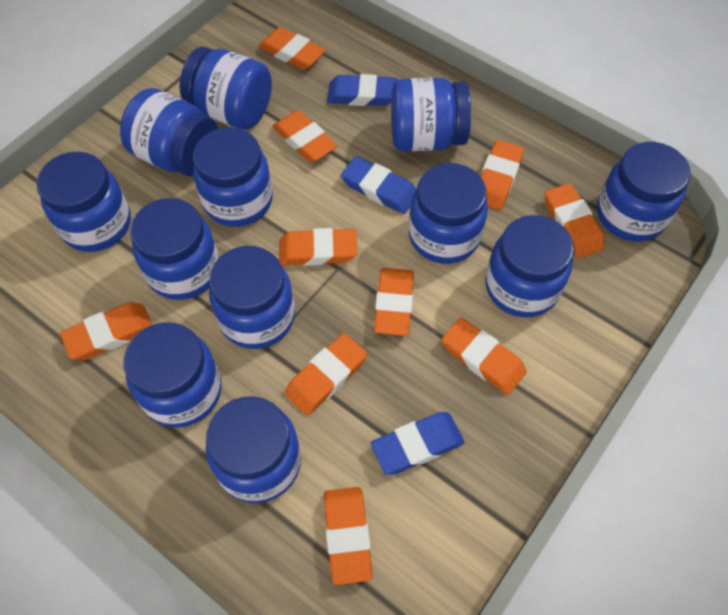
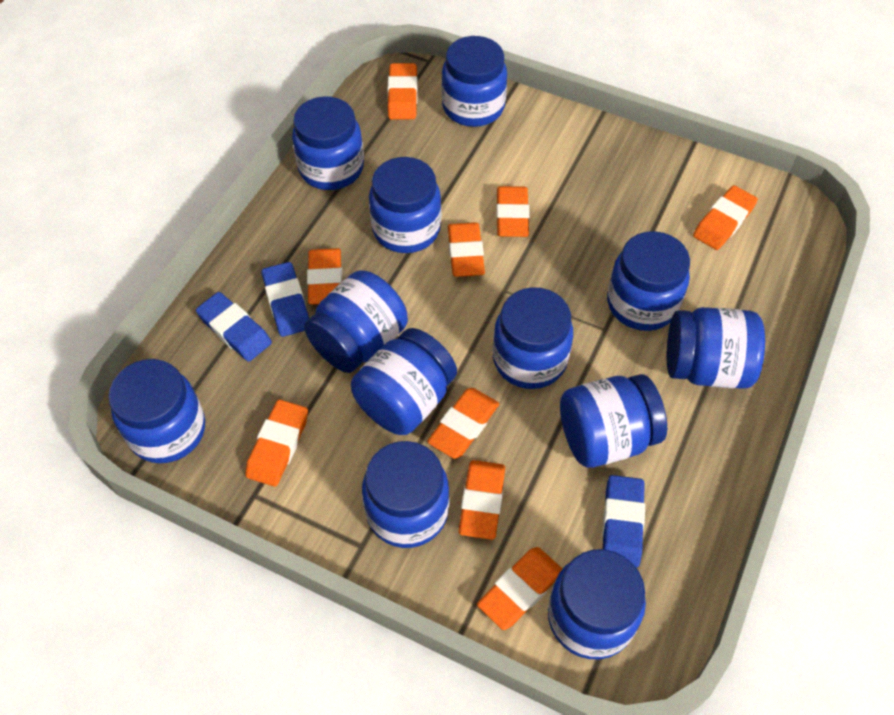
orange eraser: 10 -> 9

